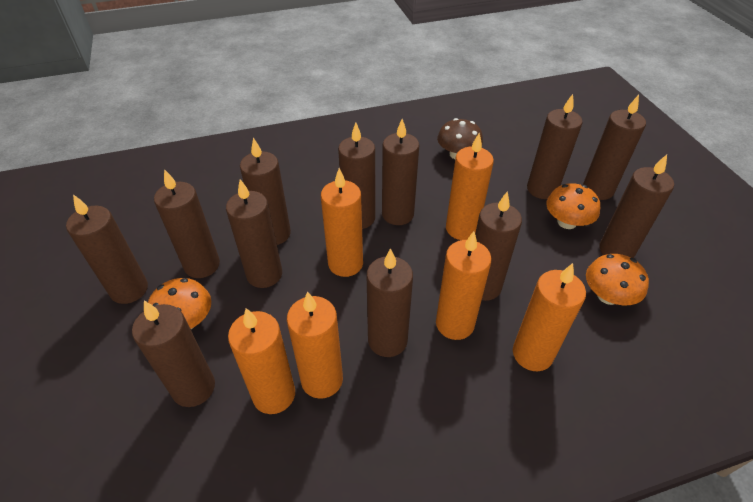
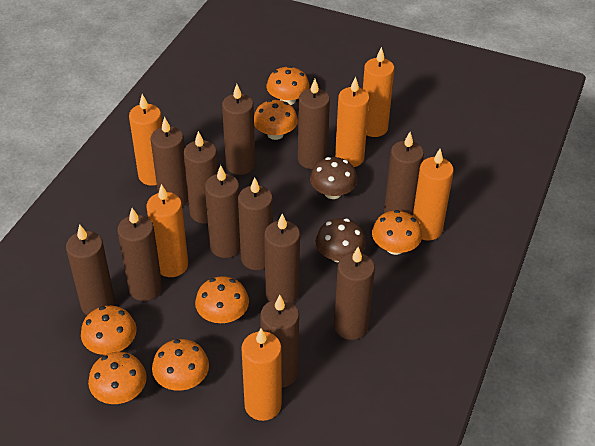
brown mushroom: 1 -> 2
orange mushroom: 3 -> 7

